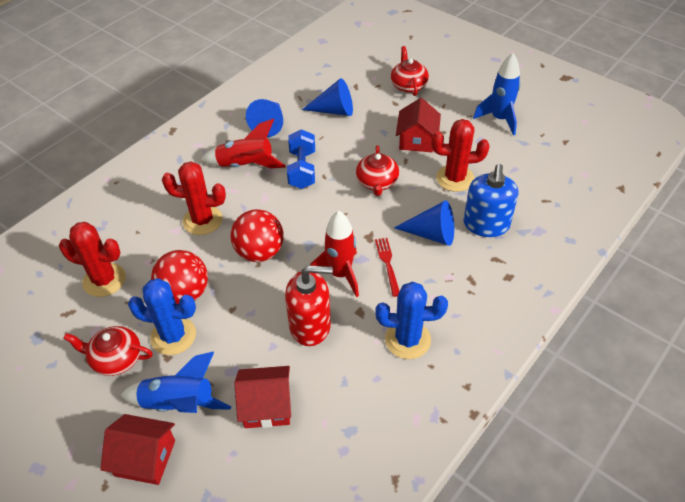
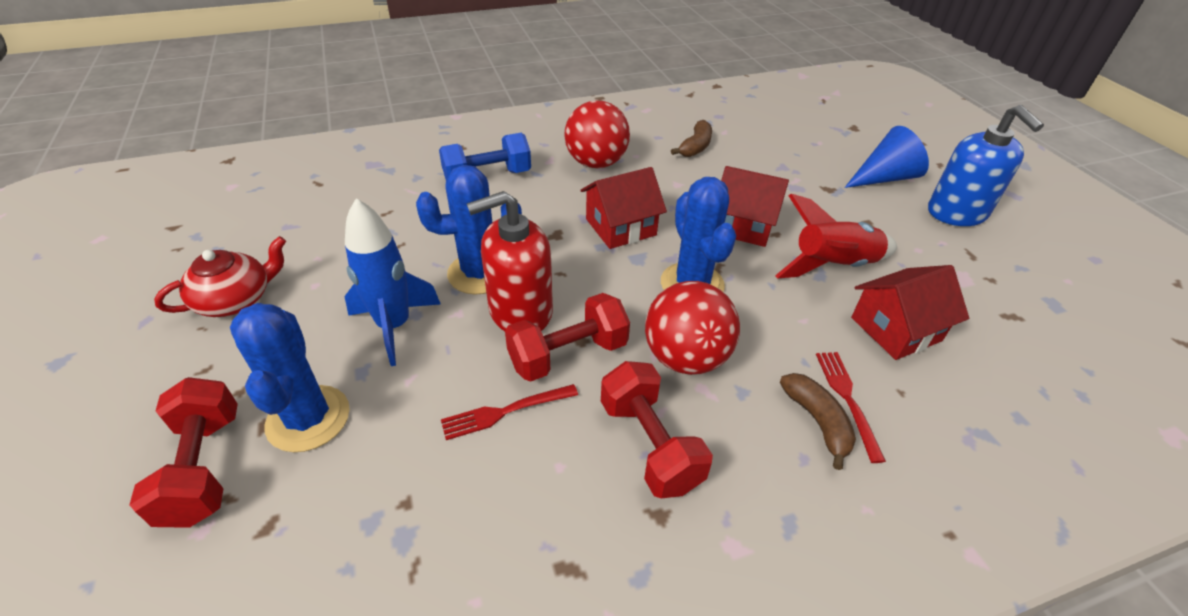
blue cactus: 2 -> 3
blue cone: 3 -> 1
blue rocket: 2 -> 1
brown banana: 0 -> 2
red cactus: 3 -> 0
red dumbbell: 0 -> 3
red fork: 1 -> 2
red rocket: 2 -> 1
red teapot: 3 -> 1

